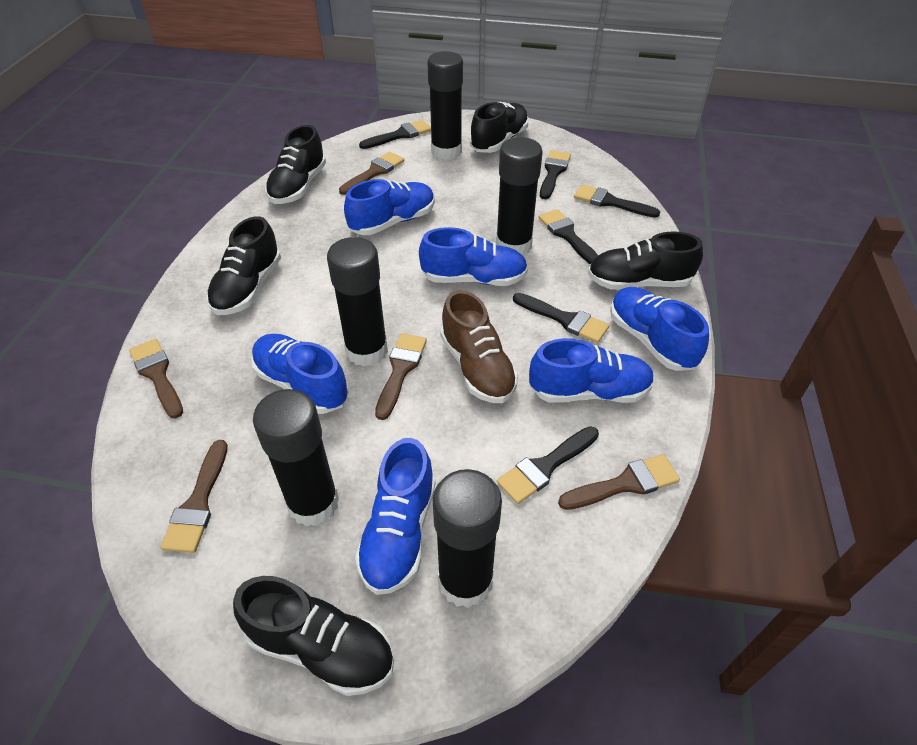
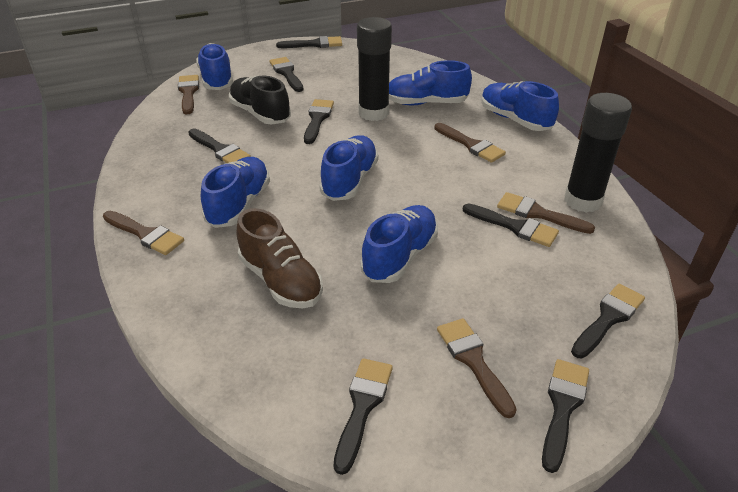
black brush: 6 -> 8
black glue stick: 5 -> 2
black shoe: 5 -> 1

